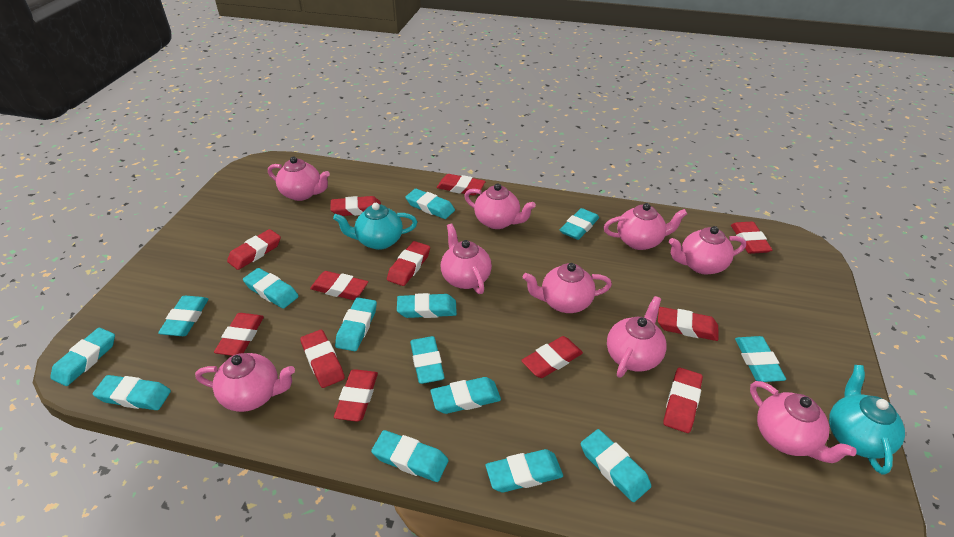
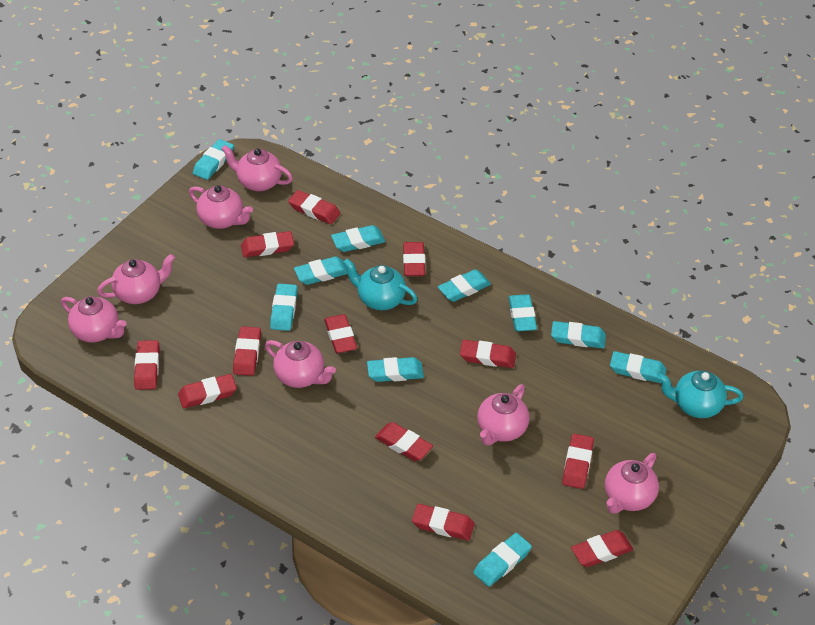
pink teapot: 9 -> 7
turquoise eraser: 14 -> 10

